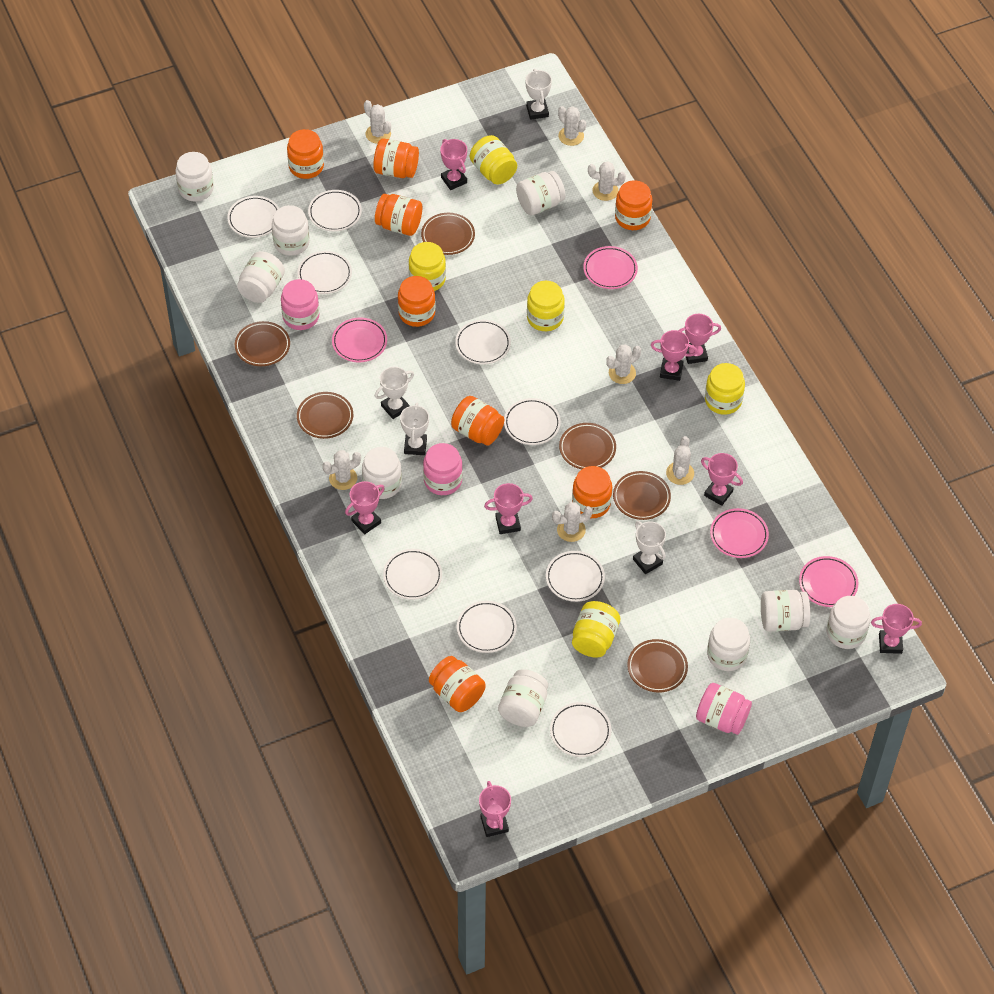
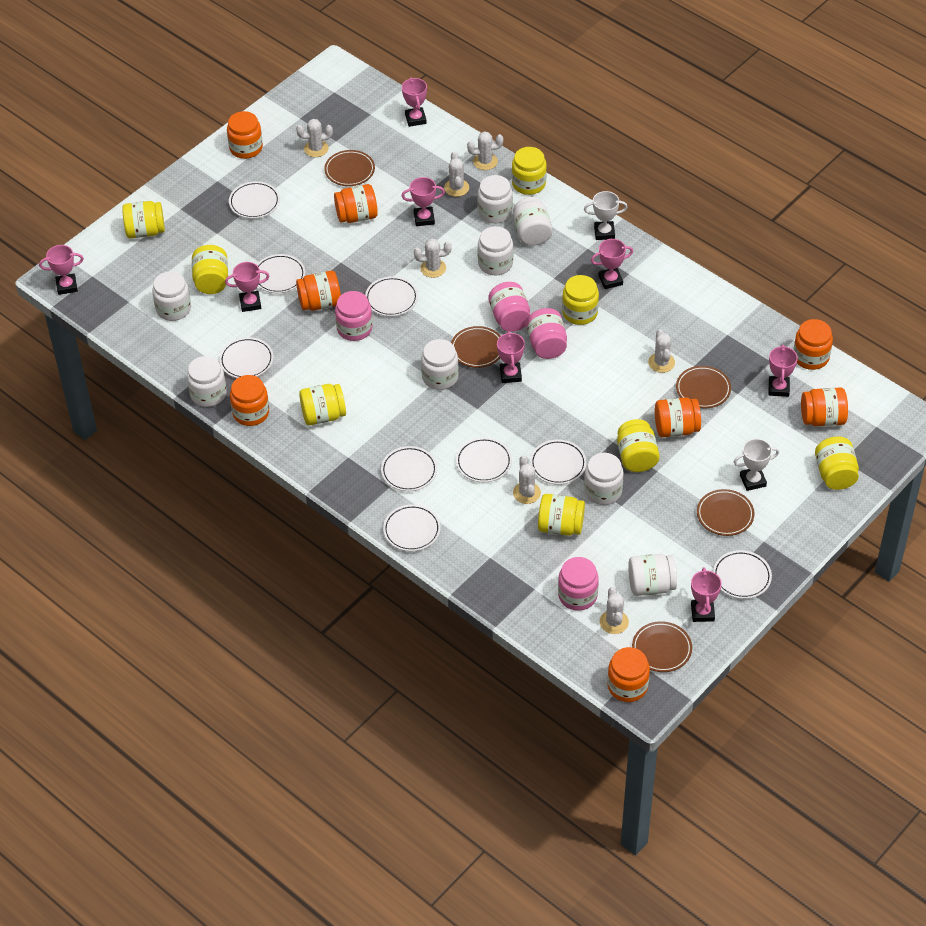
brown plate: 6 -> 5
pink jar: 3 -> 4
pink plate: 4 -> 0
white jar: 9 -> 8
white trophy: 4 -> 2
yellow jar: 5 -> 8

